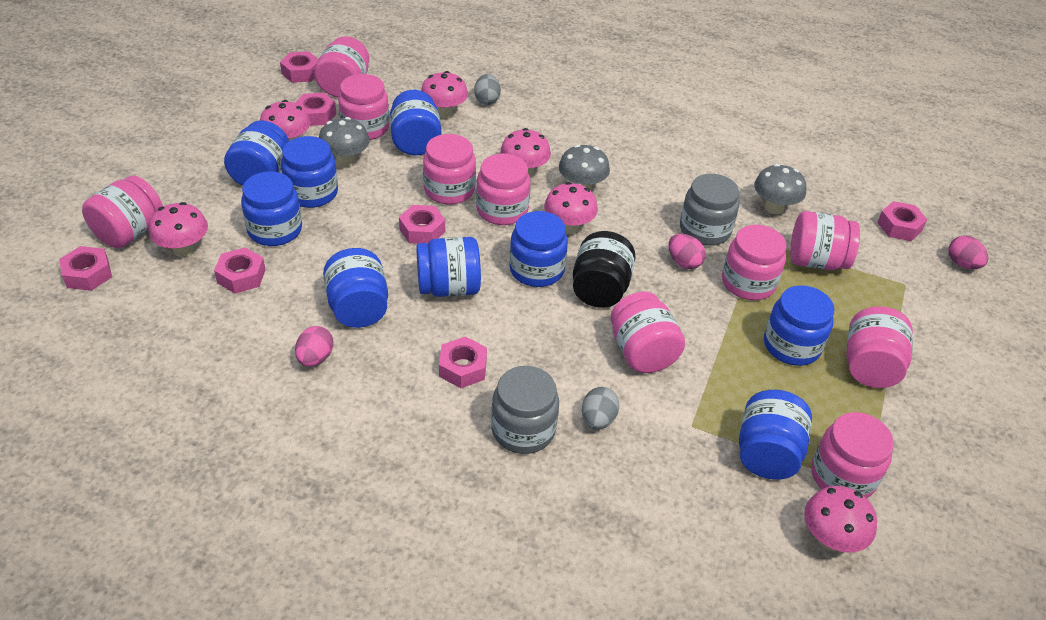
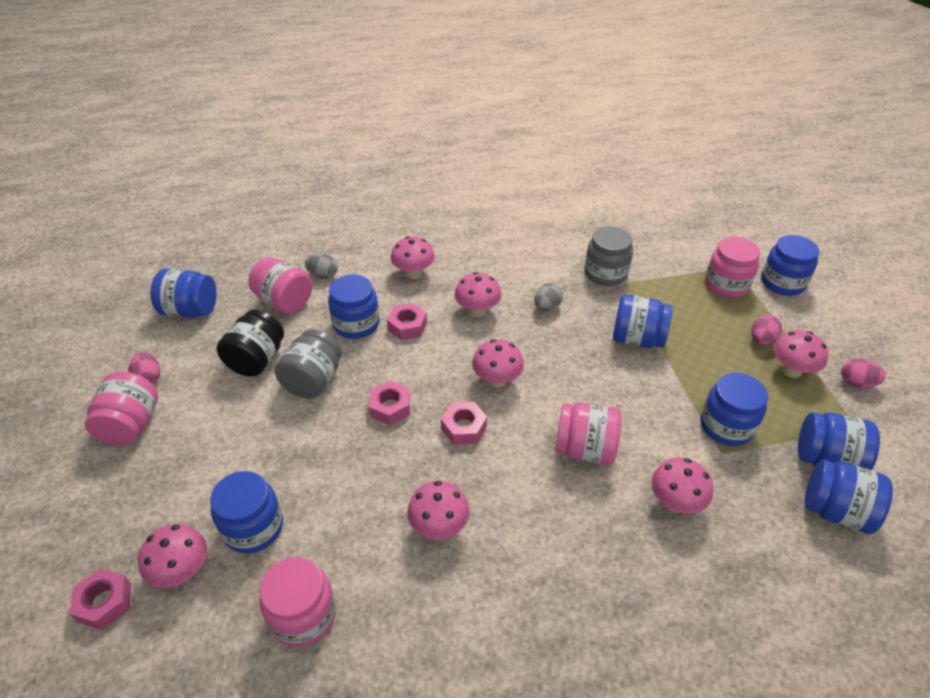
blue jar: 9 -> 8
grey mushroom: 3 -> 0
pink jar: 10 -> 5
pink mushroom: 6 -> 7
pink nut: 7 -> 4

